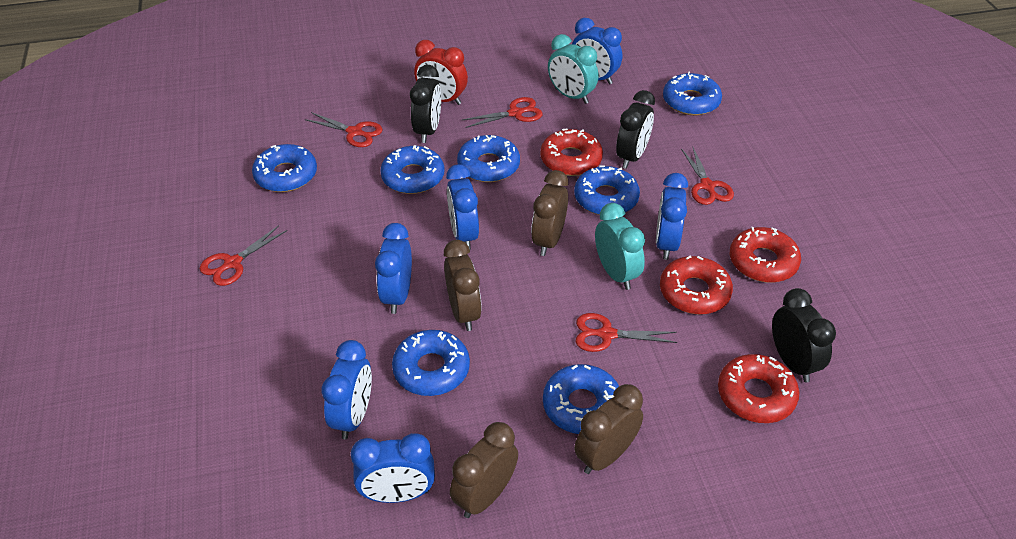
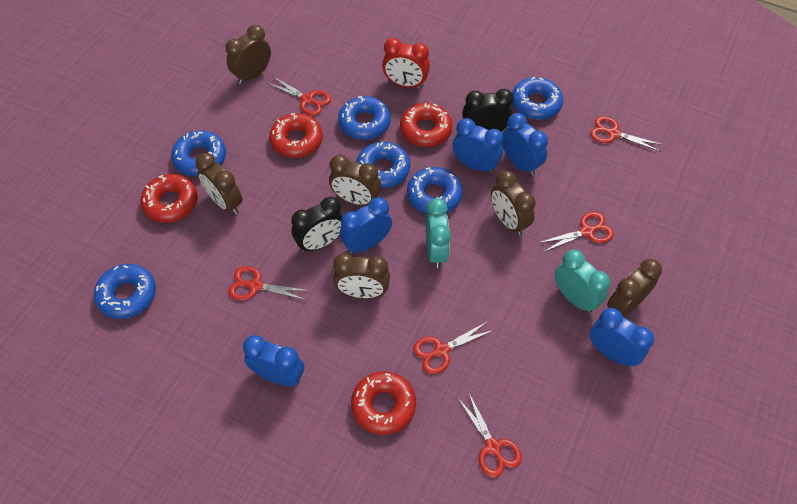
black clock: 3 -> 2
blue clock: 6 -> 5
blue donut: 7 -> 6
brown clock: 4 -> 6
red scissors: 5 -> 6

